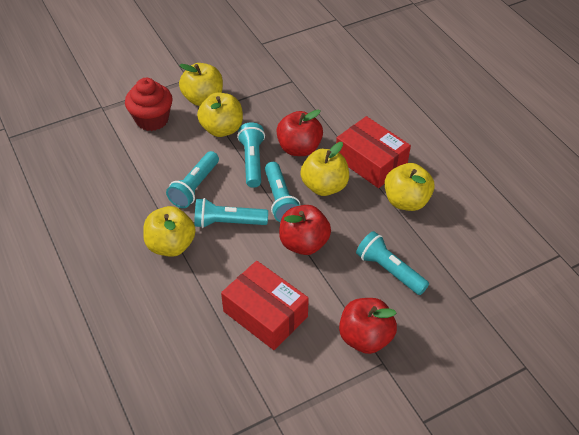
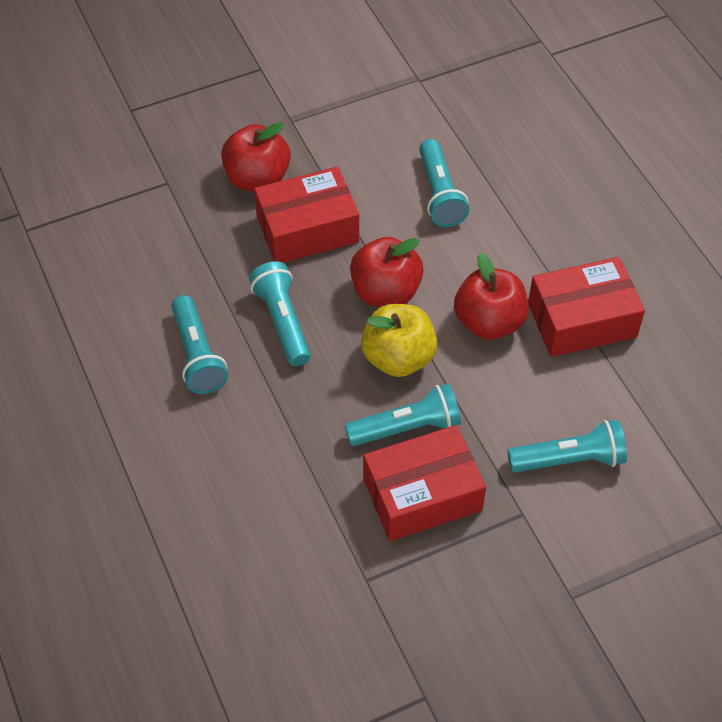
red box: 2 -> 3
red cupcake: 1 -> 0
yellow apple: 5 -> 1

